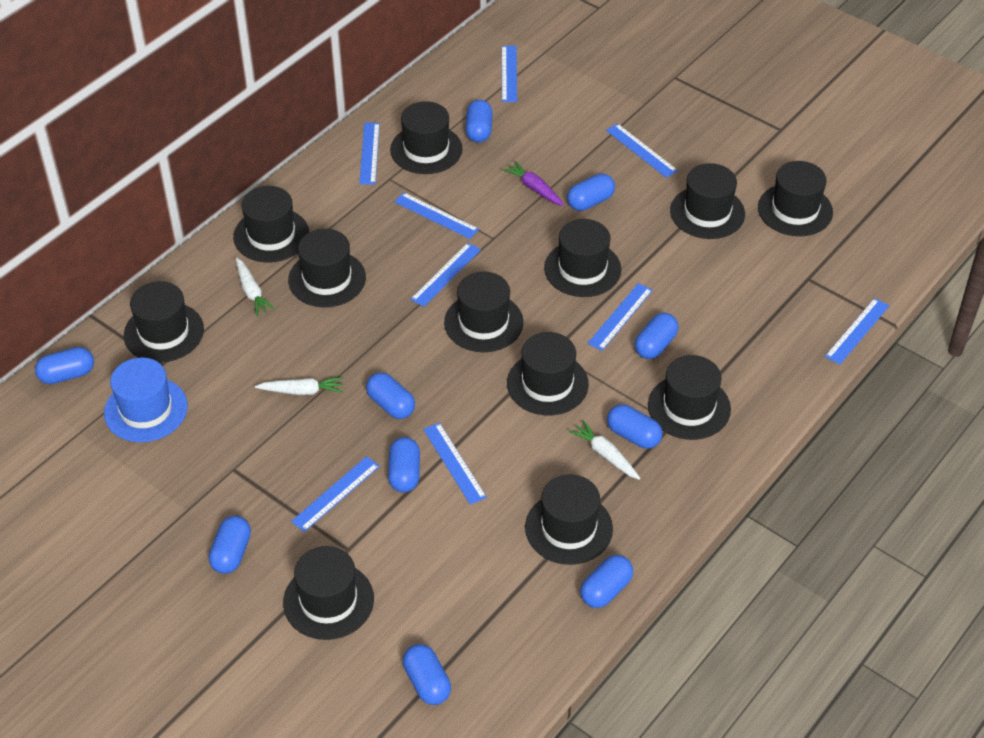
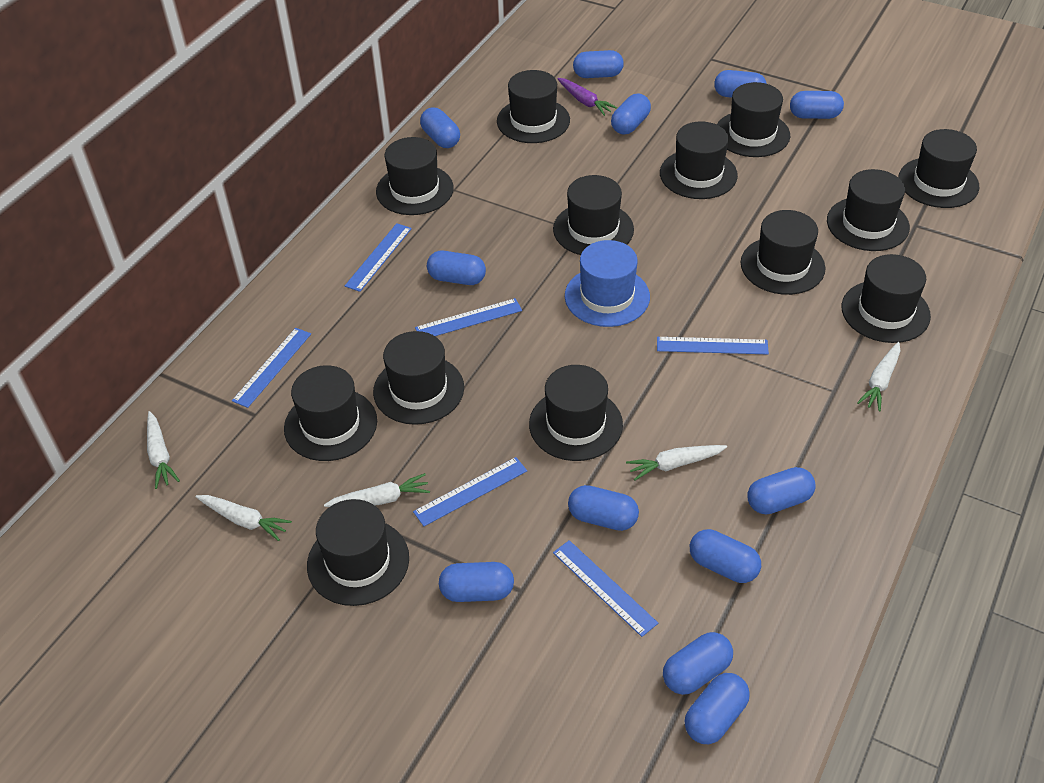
black hat: 12 -> 13
blue capsule: 10 -> 12
blue ruler: 9 -> 6
white carrot: 3 -> 5

